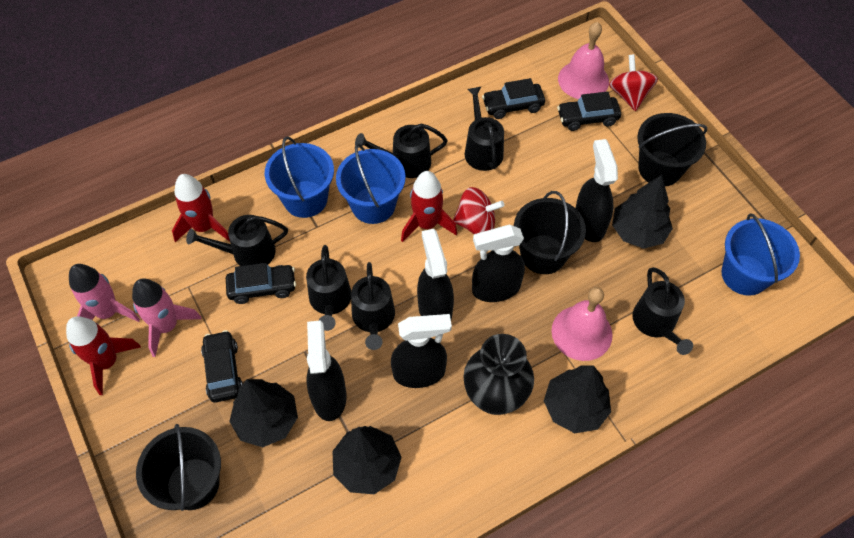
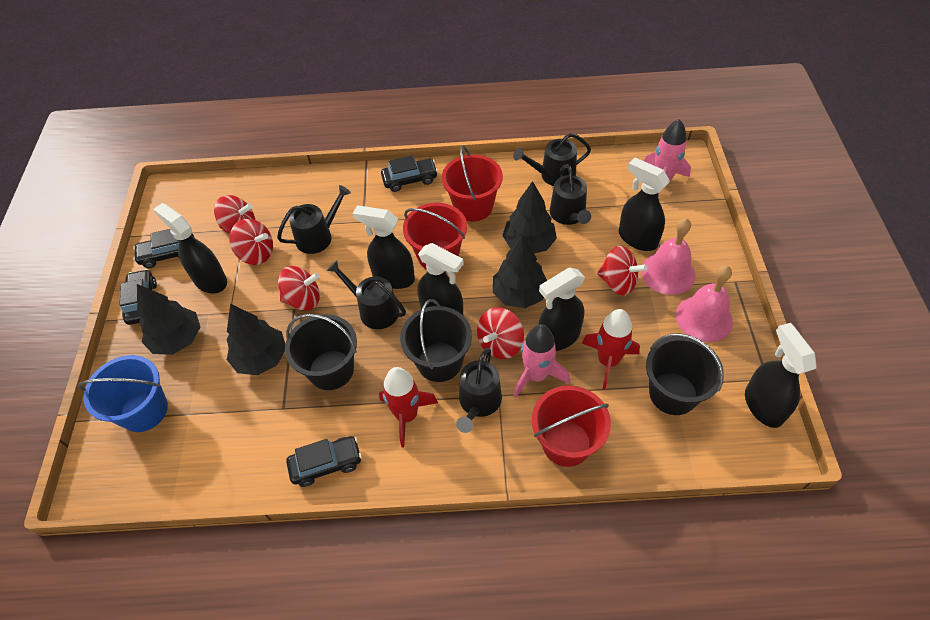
black spray bottle: 5 -> 6
black vase: 1 -> 0
black watering can: 6 -> 5
blue bucket: 3 -> 1
red bucket: 0 -> 3
red rocket: 3 -> 2
red spinning top: 2 -> 5

